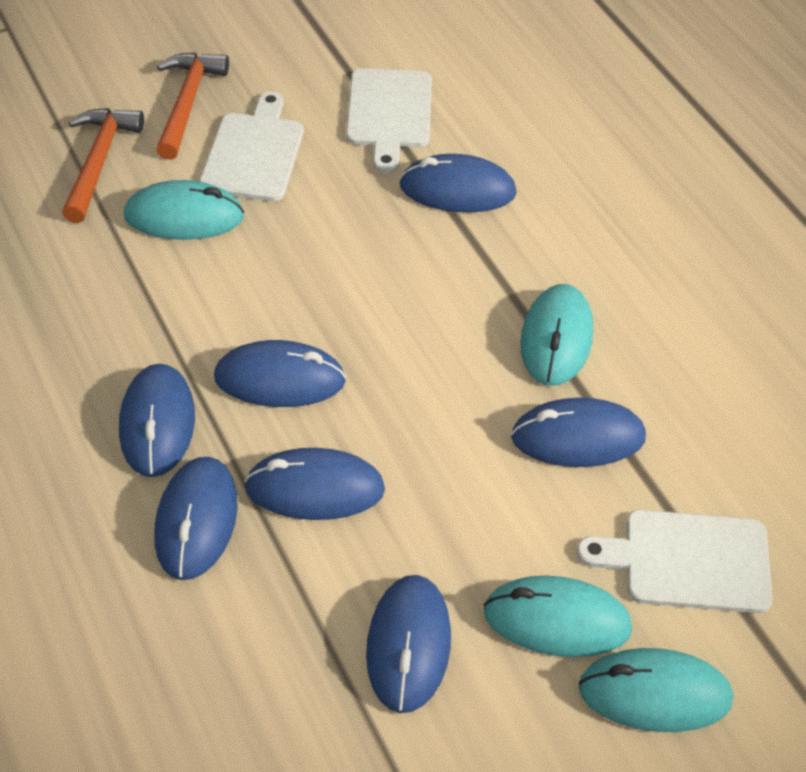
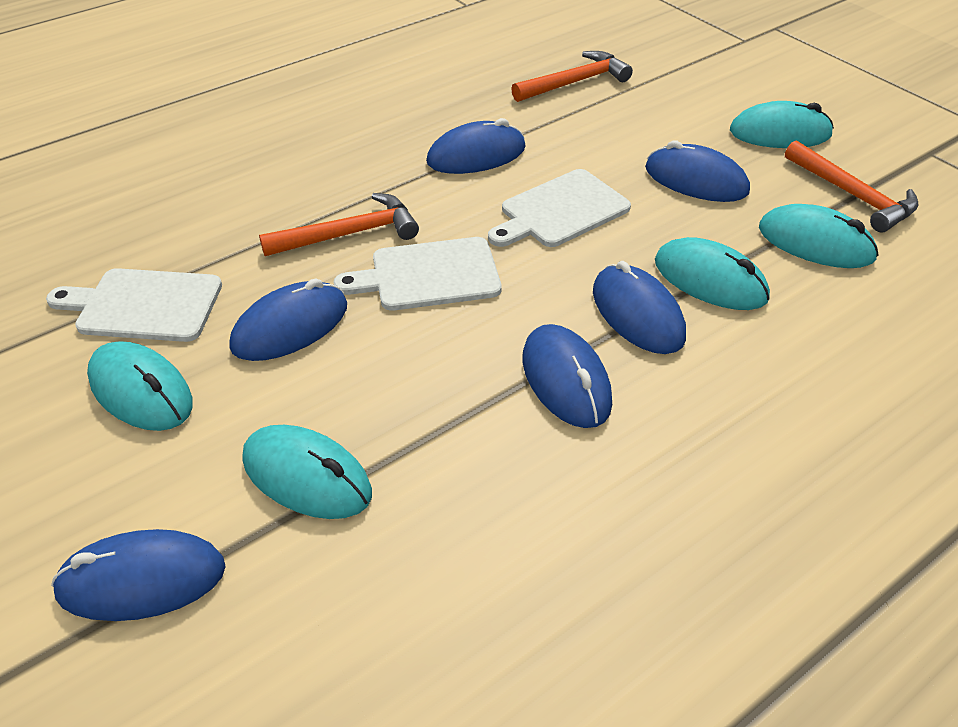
blue mouse: 7 -> 6
orange hammer: 2 -> 3
turquoise mouse: 4 -> 5

